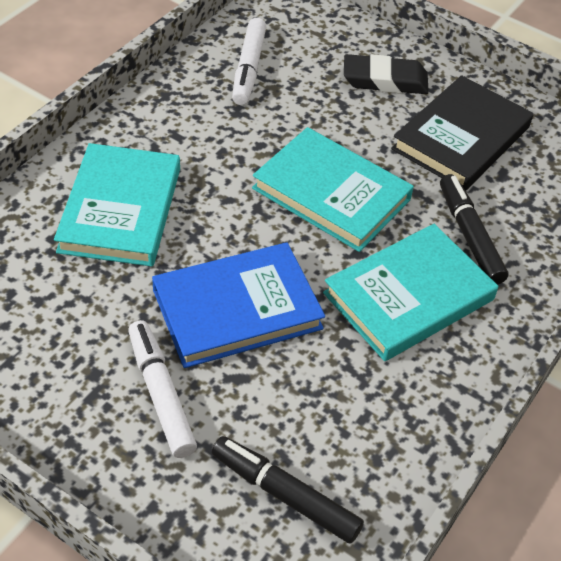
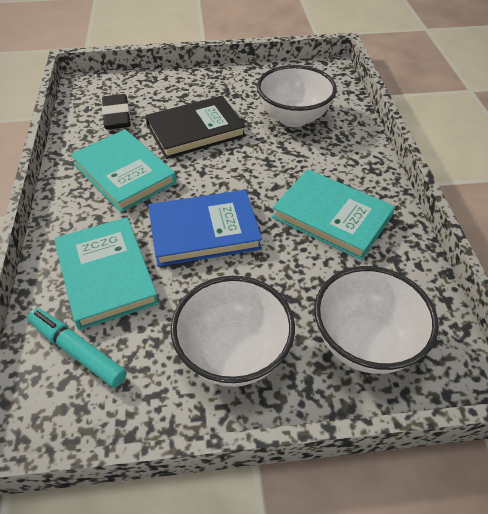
black marker: 2 -> 0
turquoise marker: 0 -> 1
white bowl: 0 -> 3
white marker: 2 -> 0

